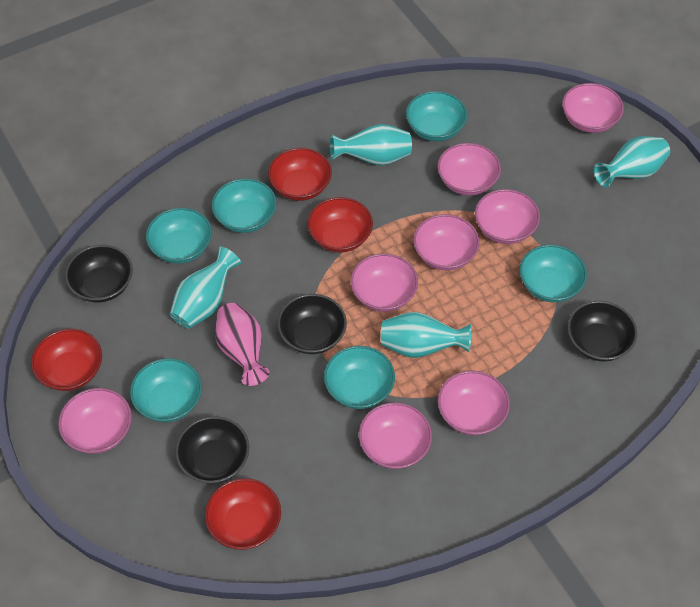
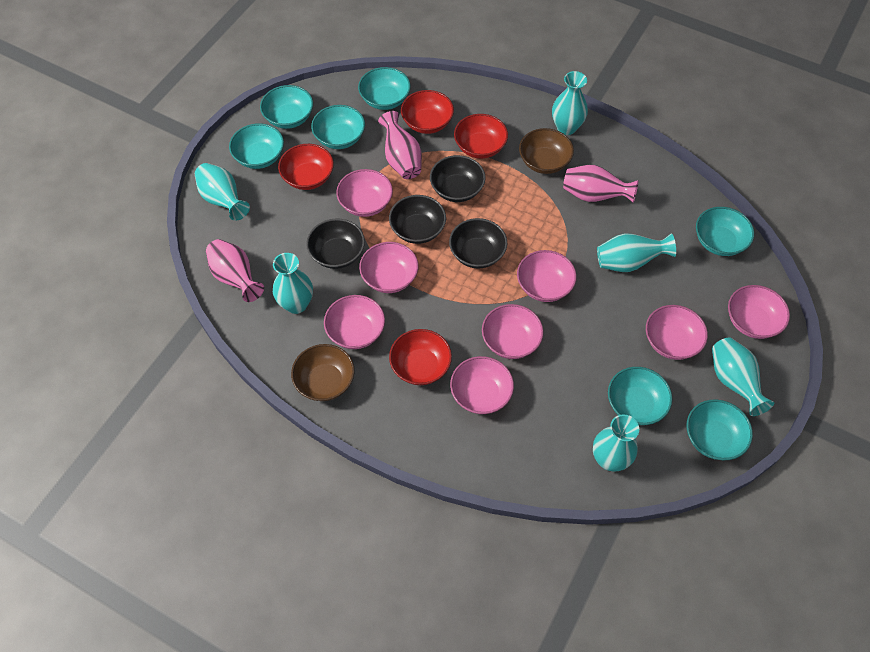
brown bowl: 0 -> 2
pink vase: 1 -> 3
turquoise bowl: 6 -> 7
turquoise vase: 4 -> 6

